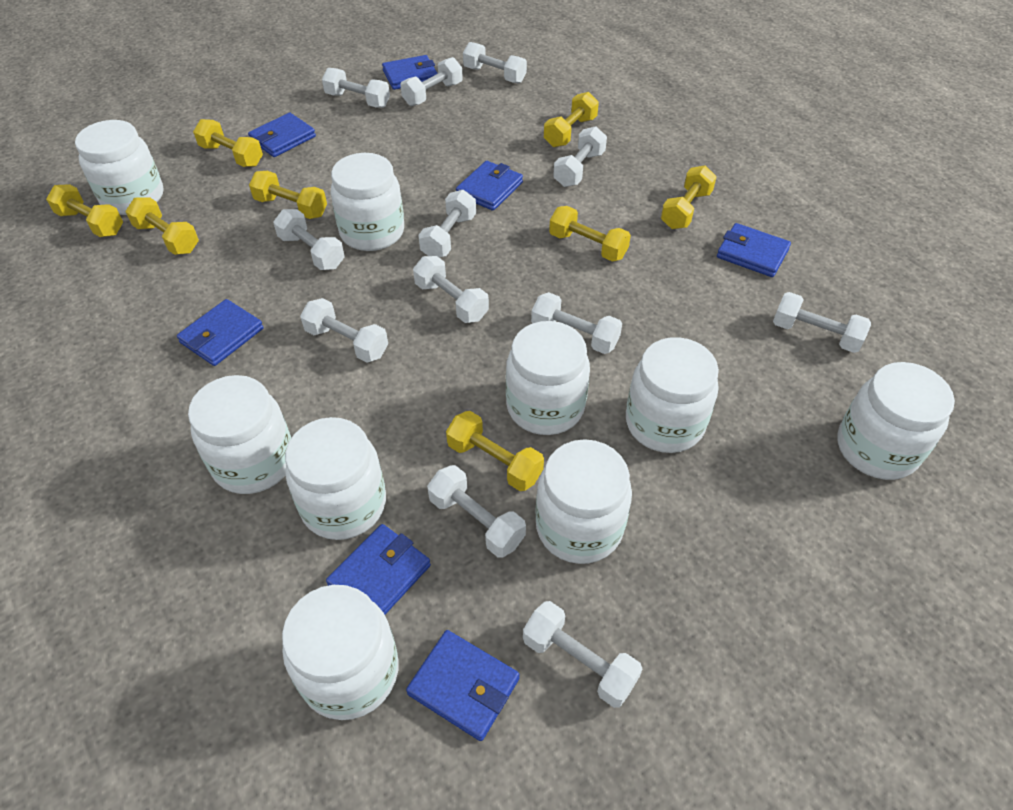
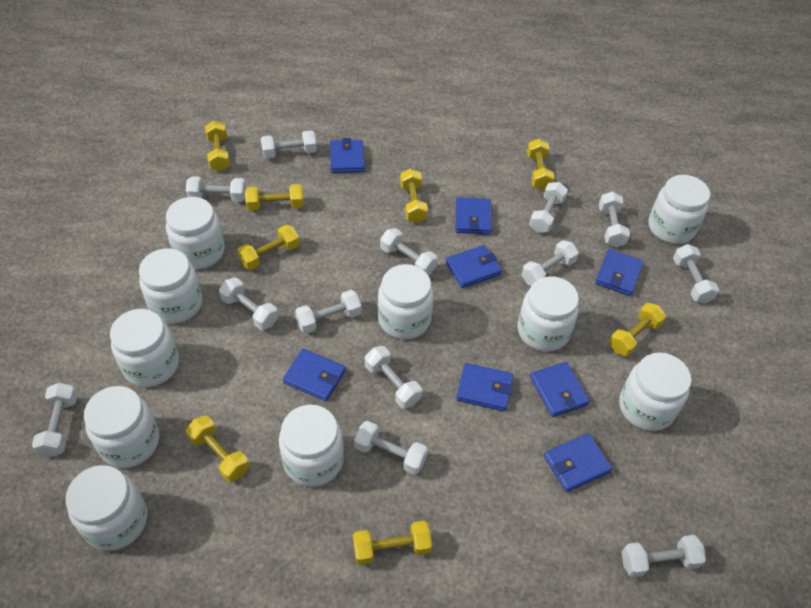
blue wallet: 7 -> 8
white dumbbell: 12 -> 13
white jar: 9 -> 10

